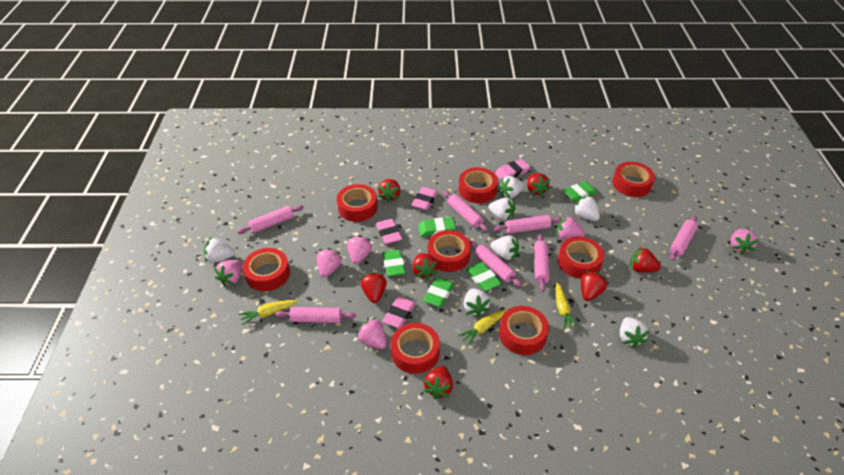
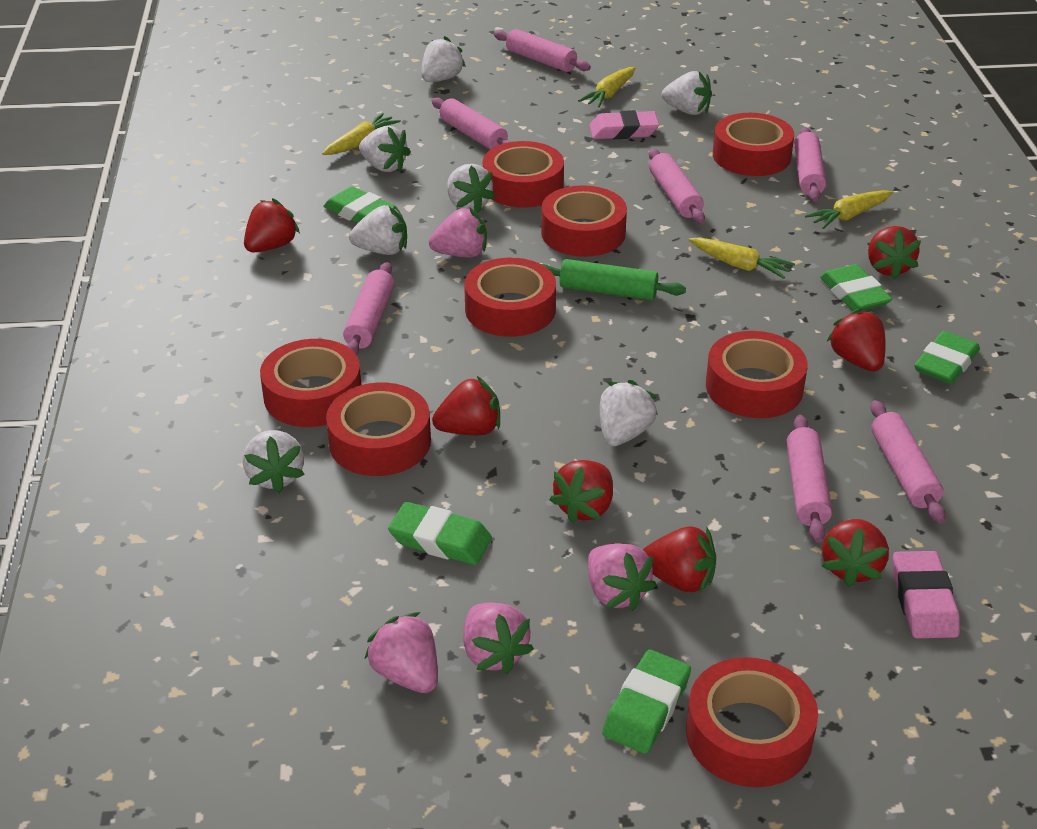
green rolling pin: 0 -> 1
pink eraser: 4 -> 2
pink strawberry: 6 -> 4
yellow carrot: 3 -> 4

